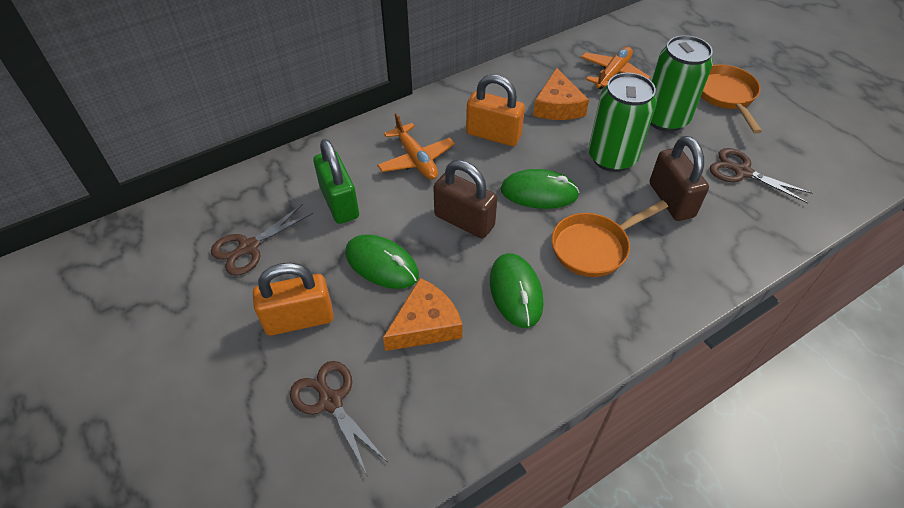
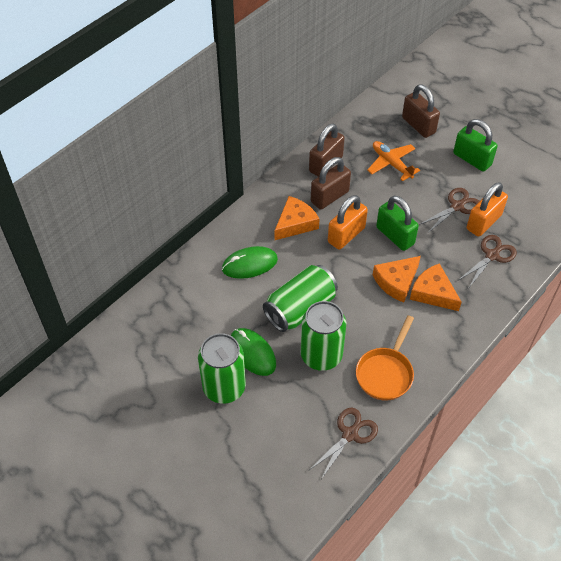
brown padlock: 2 -> 3
green can: 2 -> 3
green mouse: 3 -> 2
green padlock: 1 -> 2
orange cheese: 2 -> 3
orange pan: 2 -> 1
orange plane: 2 -> 1

